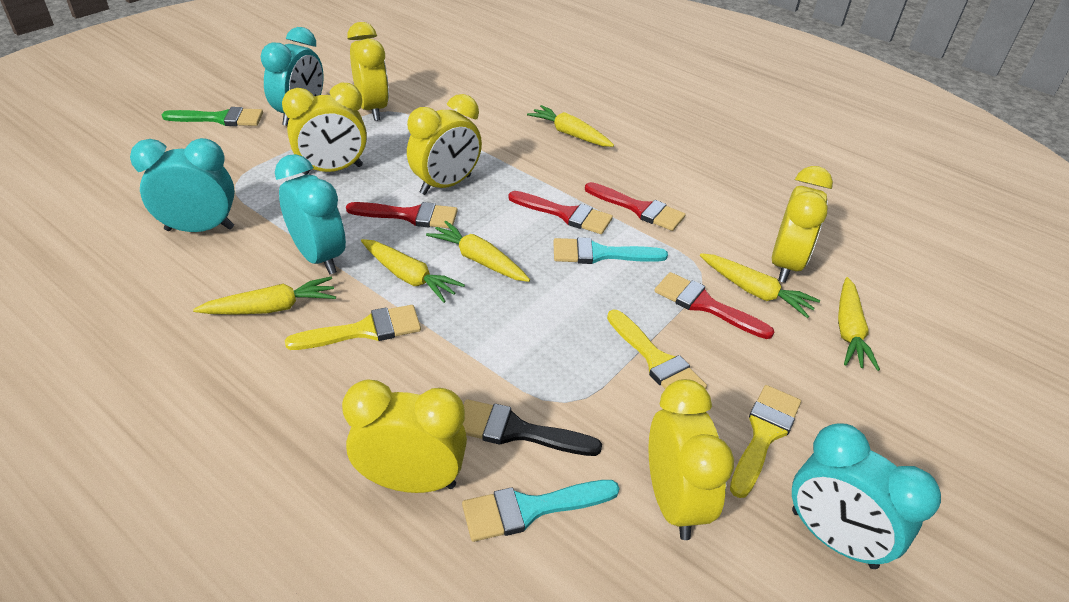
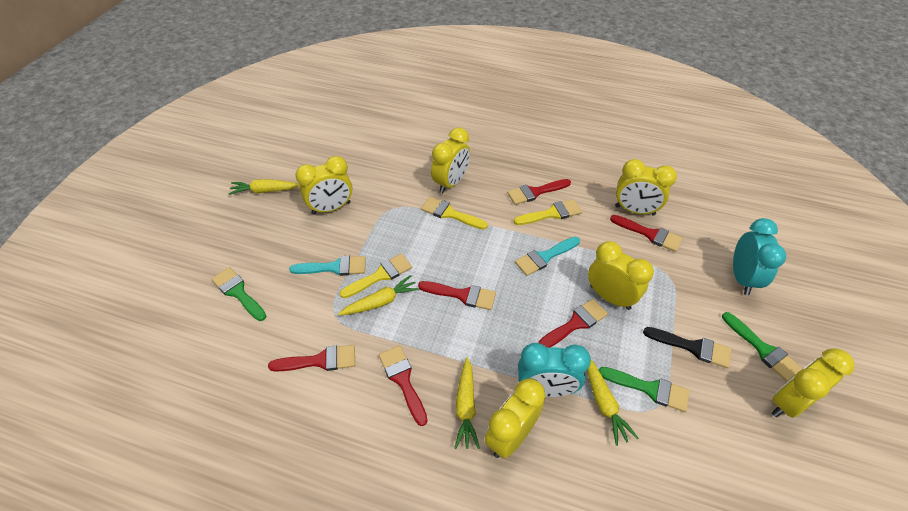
green brush: 1 -> 3
red brush: 4 -> 6
turquoise clock: 4 -> 2
yellow carrot: 6 -> 4

